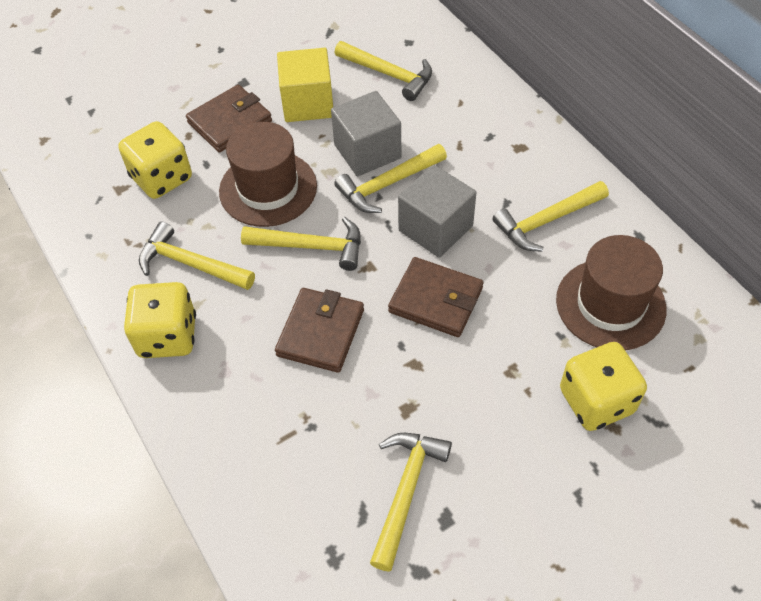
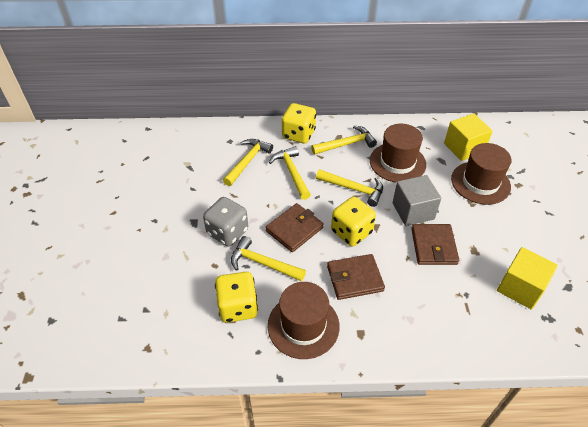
brown hat: 2 -> 3
grey cube: 2 -> 1
grey dice: 0 -> 1
yellow cube: 1 -> 2
yellow hammer: 6 -> 5

